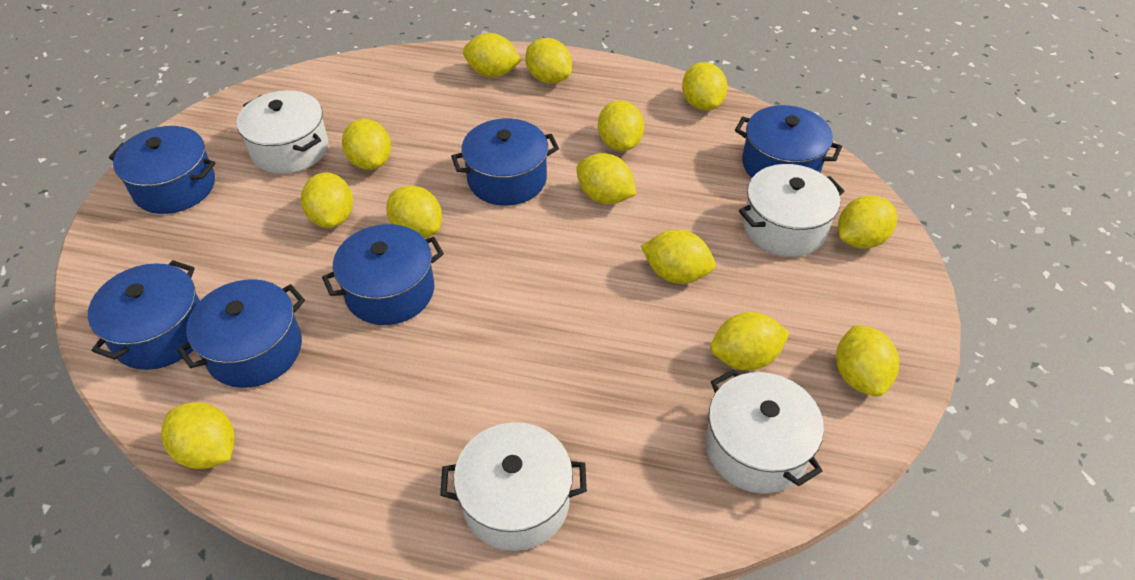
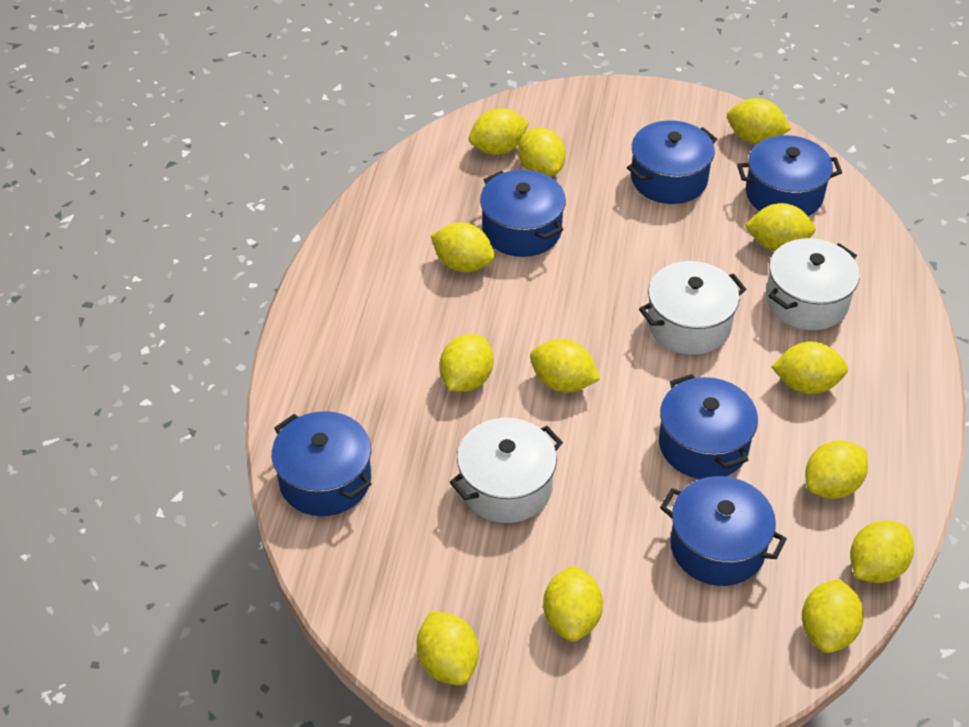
white pot: 4 -> 3

